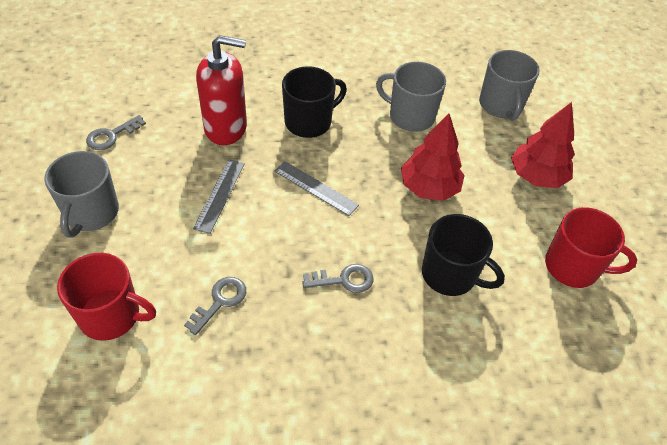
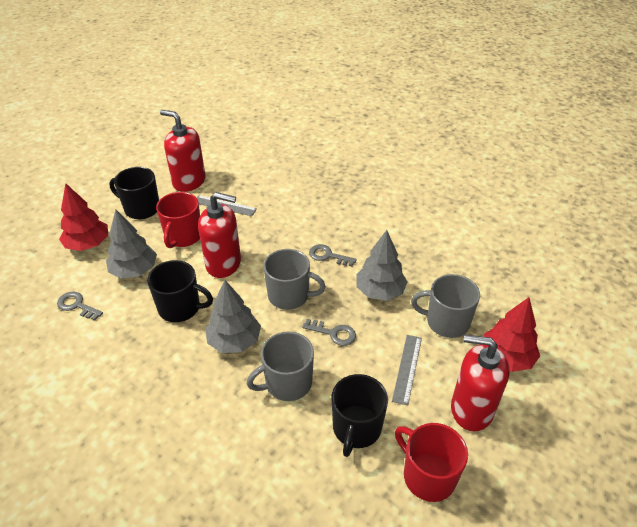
black mug: 2 -> 3
grey tree: 0 -> 3
red soap dispenser: 1 -> 3

